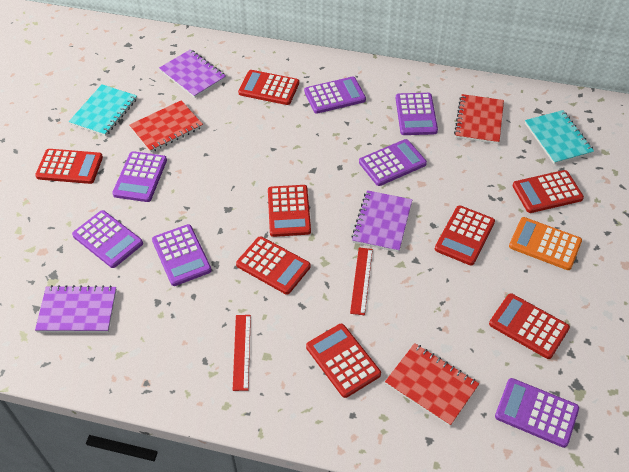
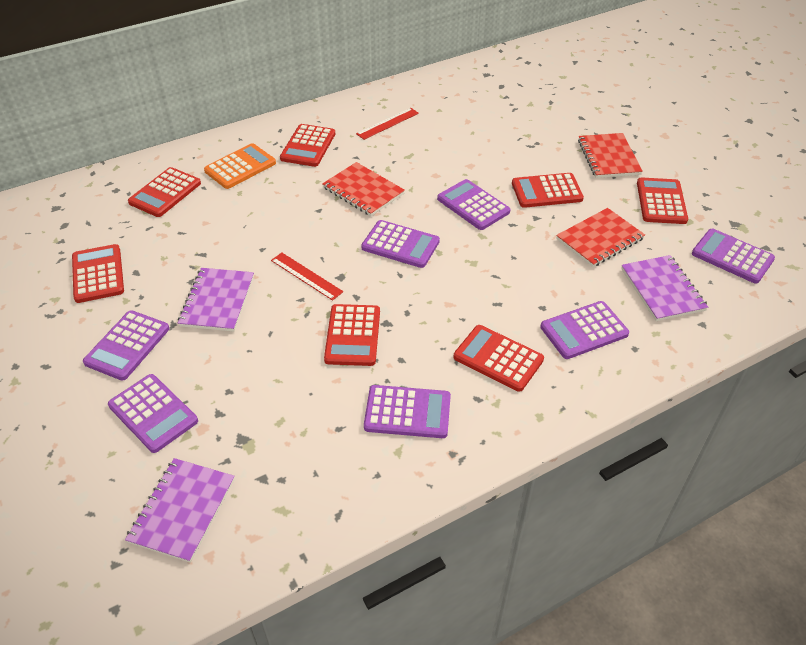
red calculator: 8 -> 7
turquoise notebook: 2 -> 0

